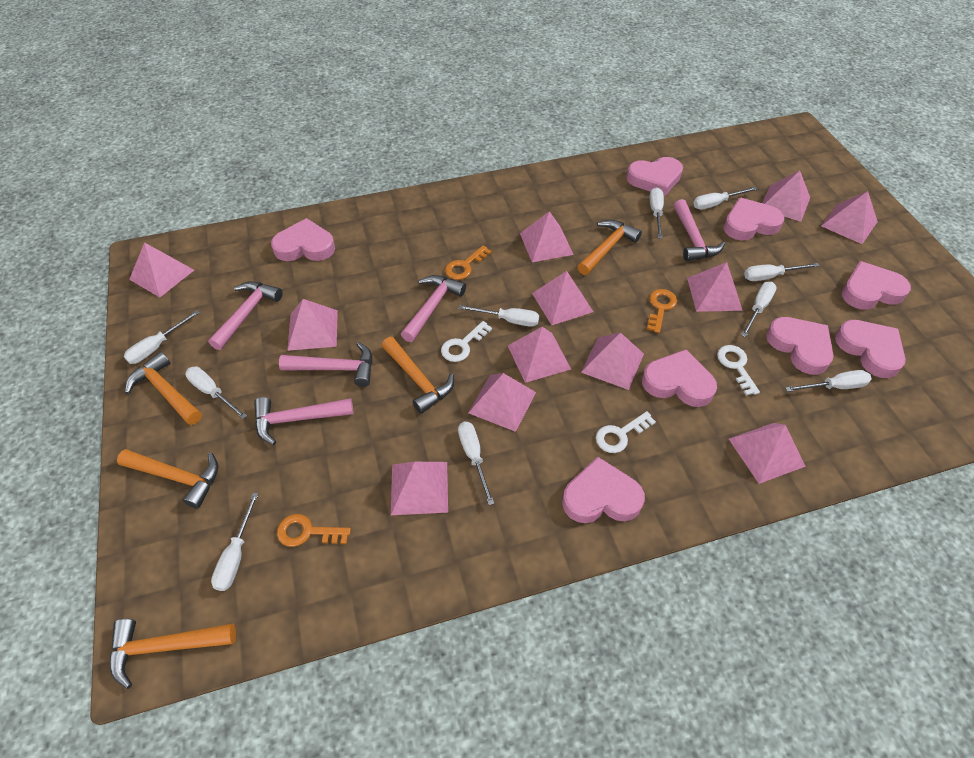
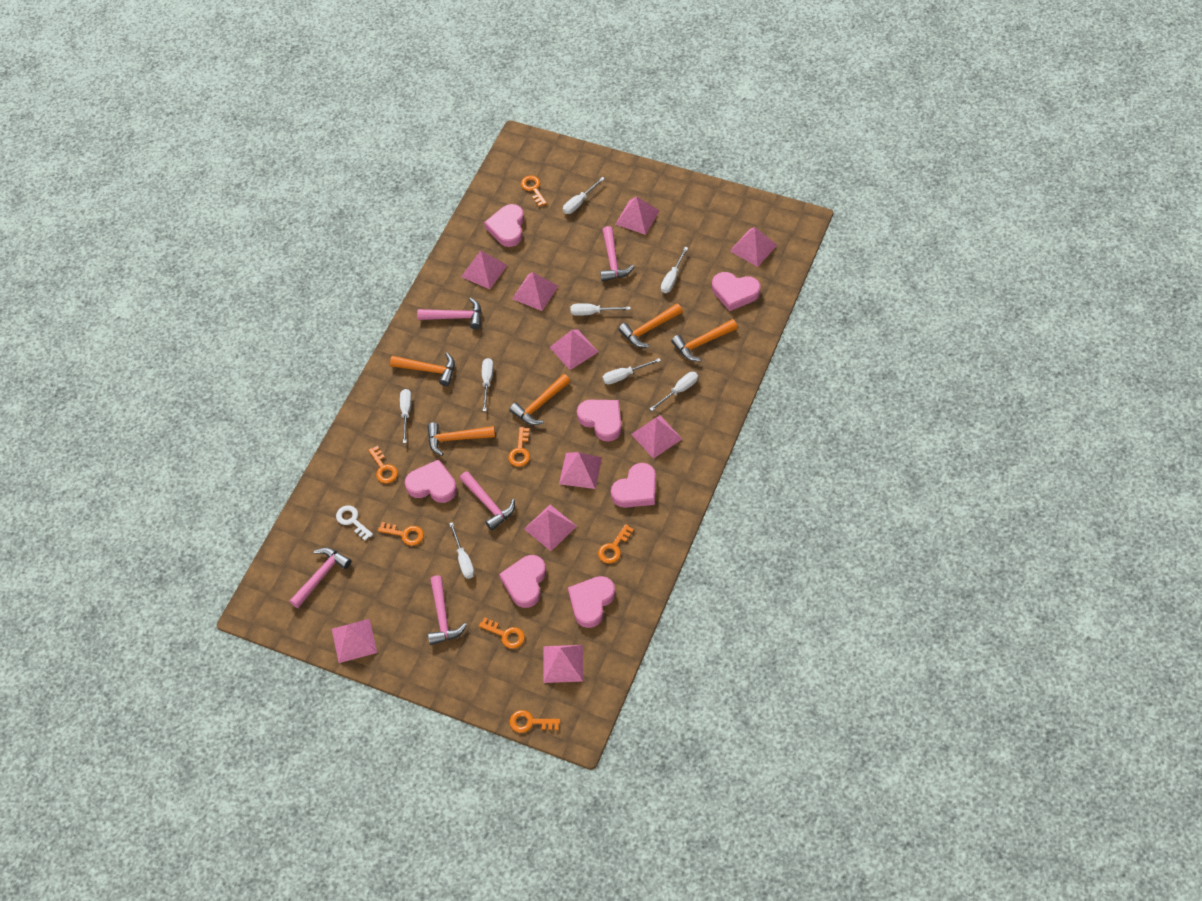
orange key: 3 -> 7
pink heart: 8 -> 7
pink pyramid: 12 -> 10
white key: 3 -> 1
white screwdriver: 10 -> 8

